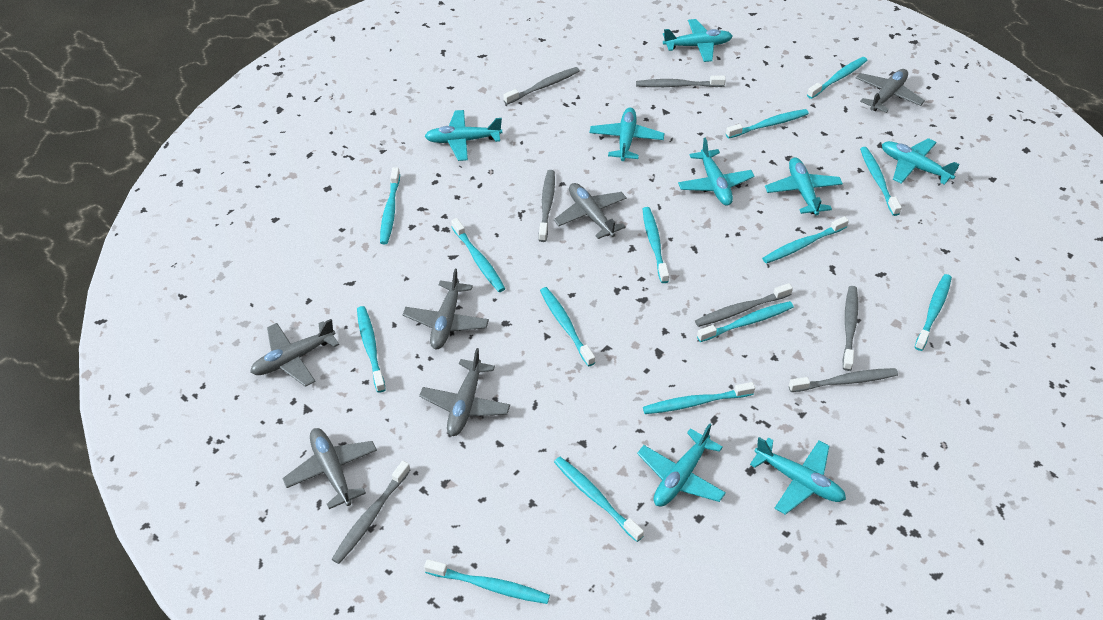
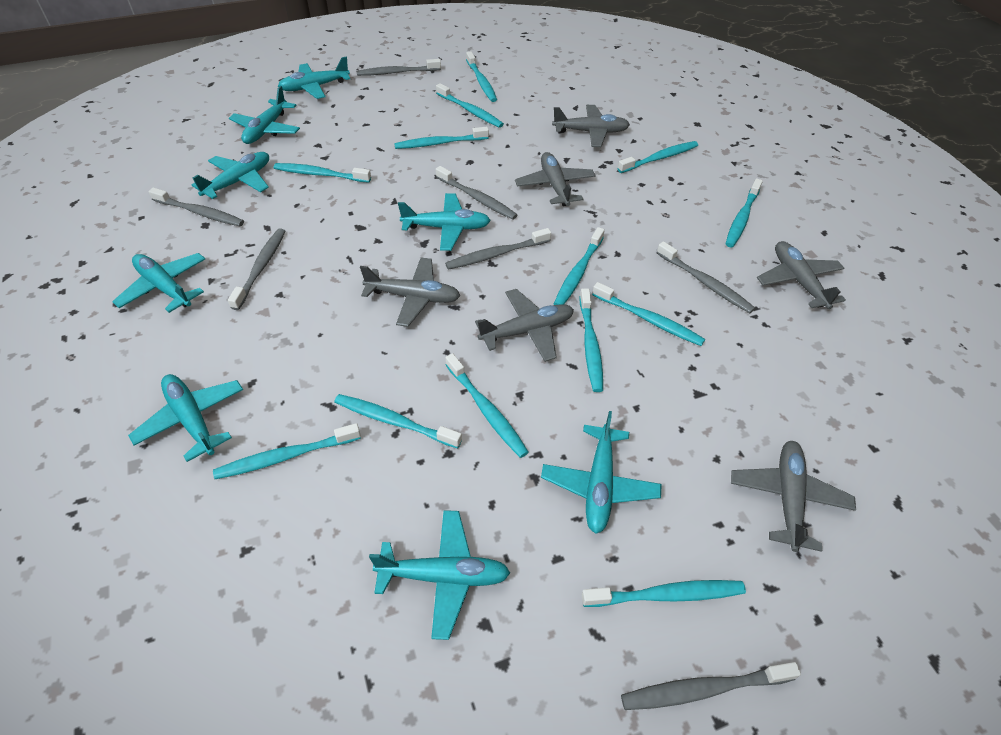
turquoise toothbrush: 14 -> 13

